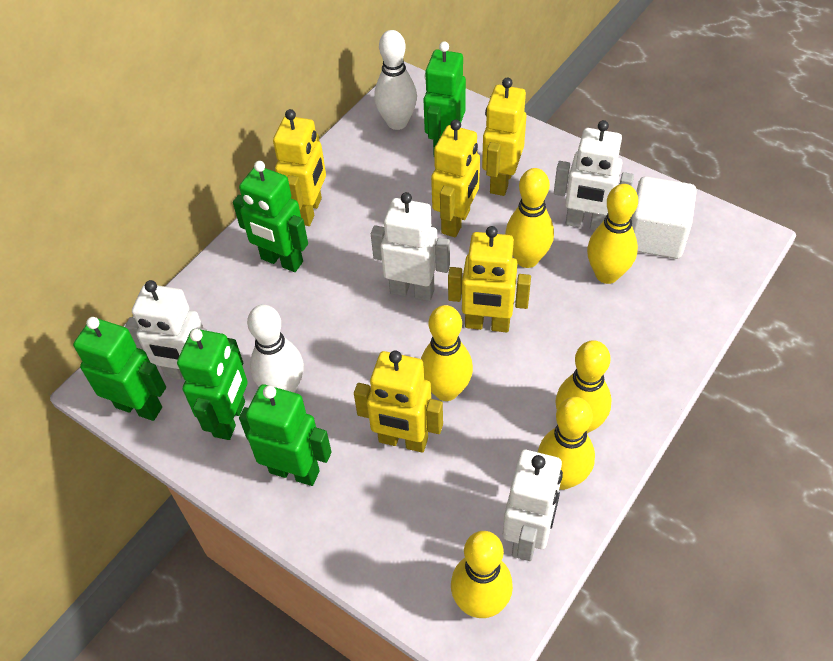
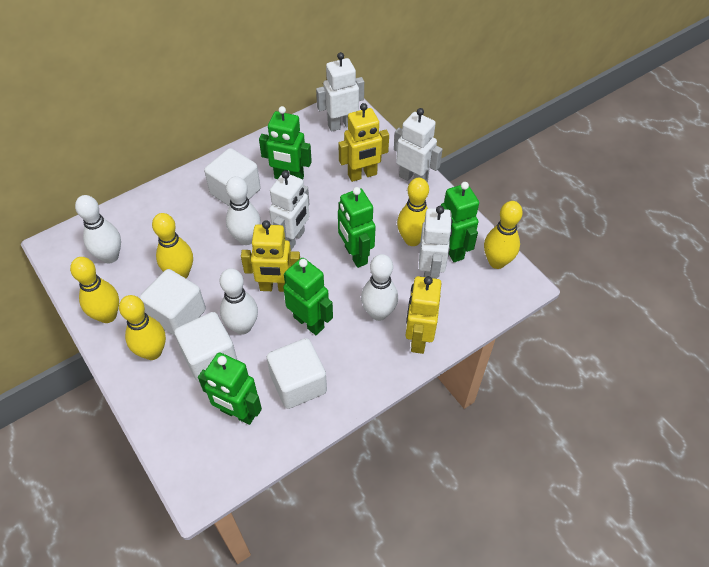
white bowling pin: 2 -> 4
white cube: 1 -> 4
yellow bowling pin: 6 -> 5
yellow robot: 5 -> 3

